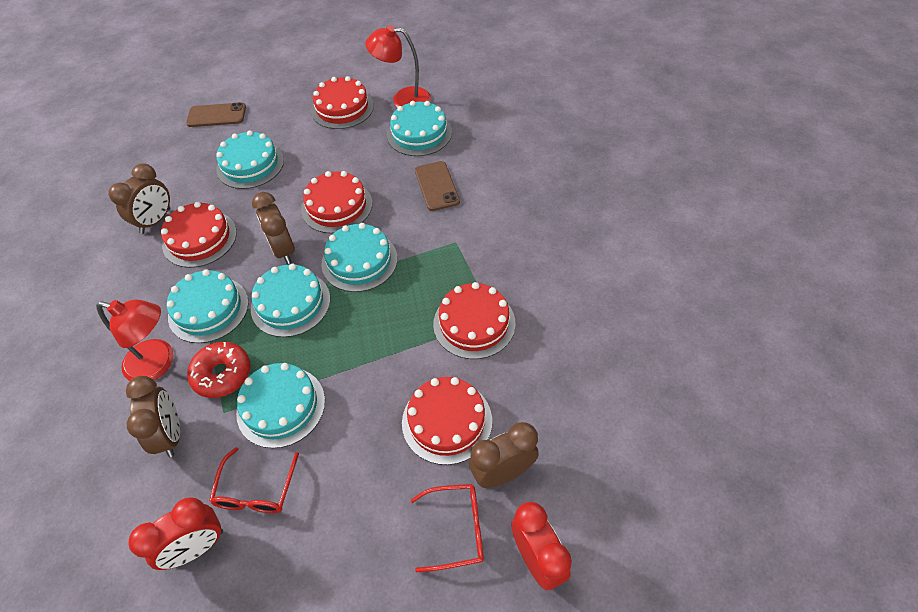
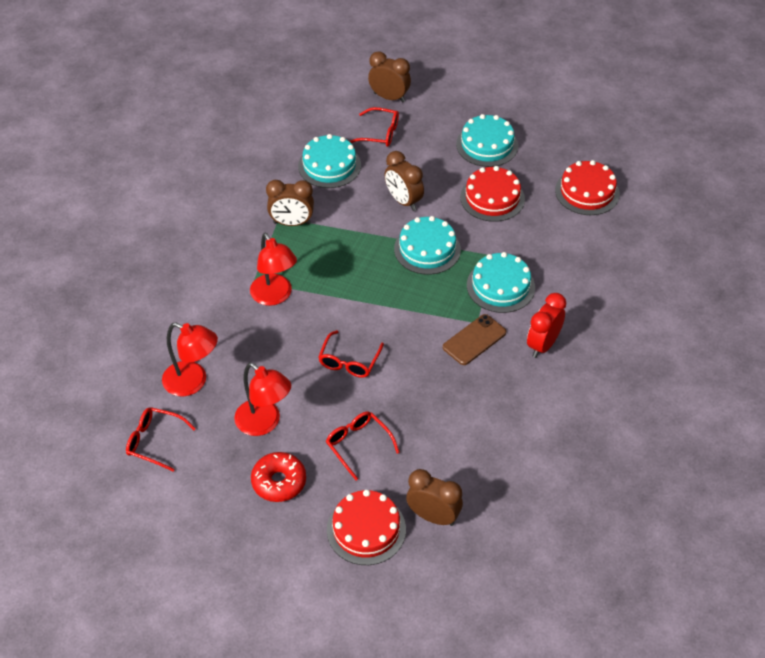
brown phone: 2 -> 1
red cake: 5 -> 3
red clock: 2 -> 1
red glasses: 2 -> 4
red lamp: 2 -> 3
turquoise cake: 6 -> 4

